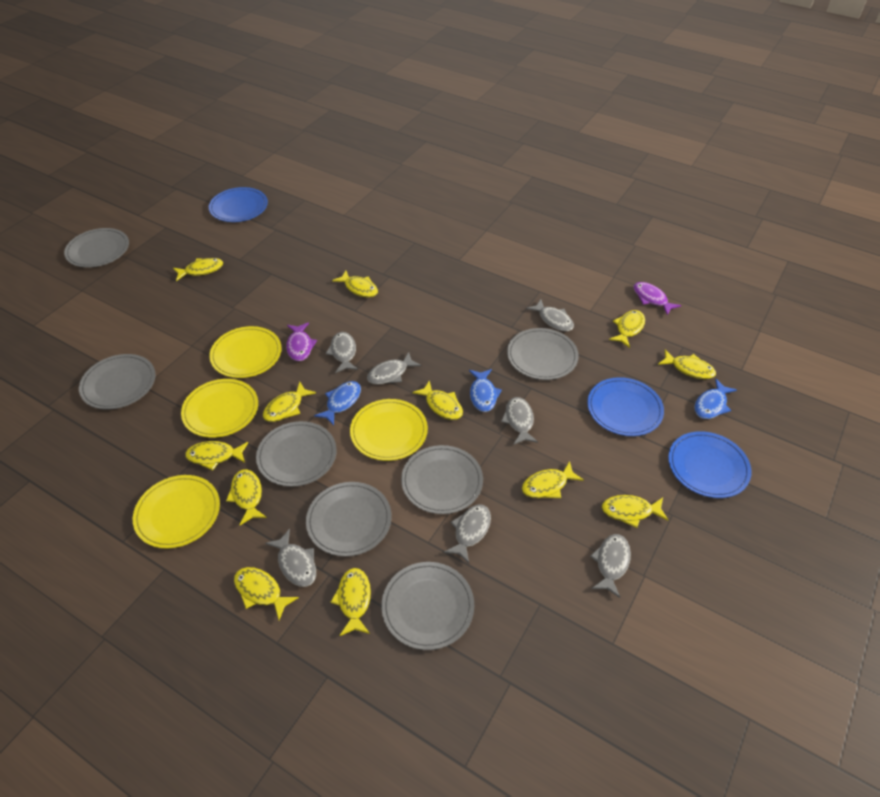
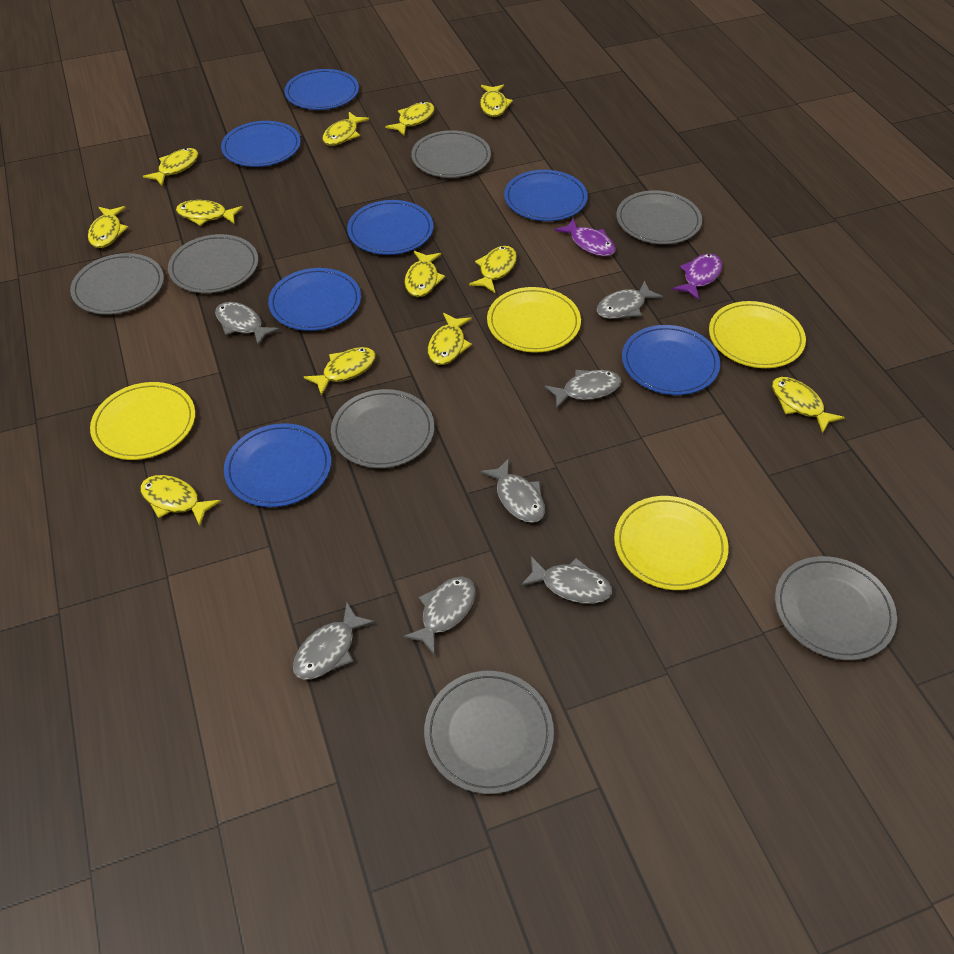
blue fish: 3 -> 0
blue plate: 3 -> 7

